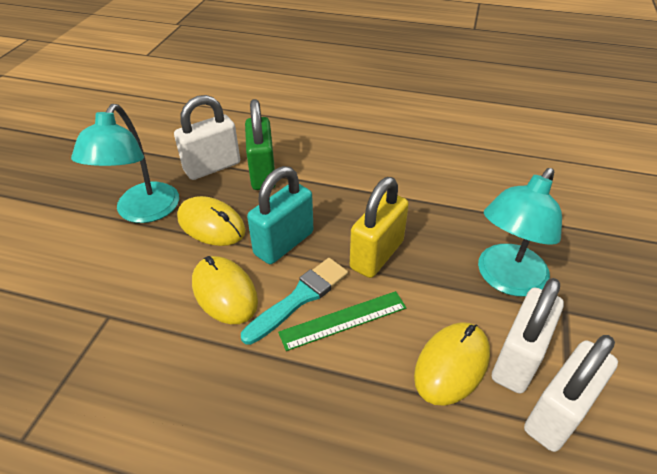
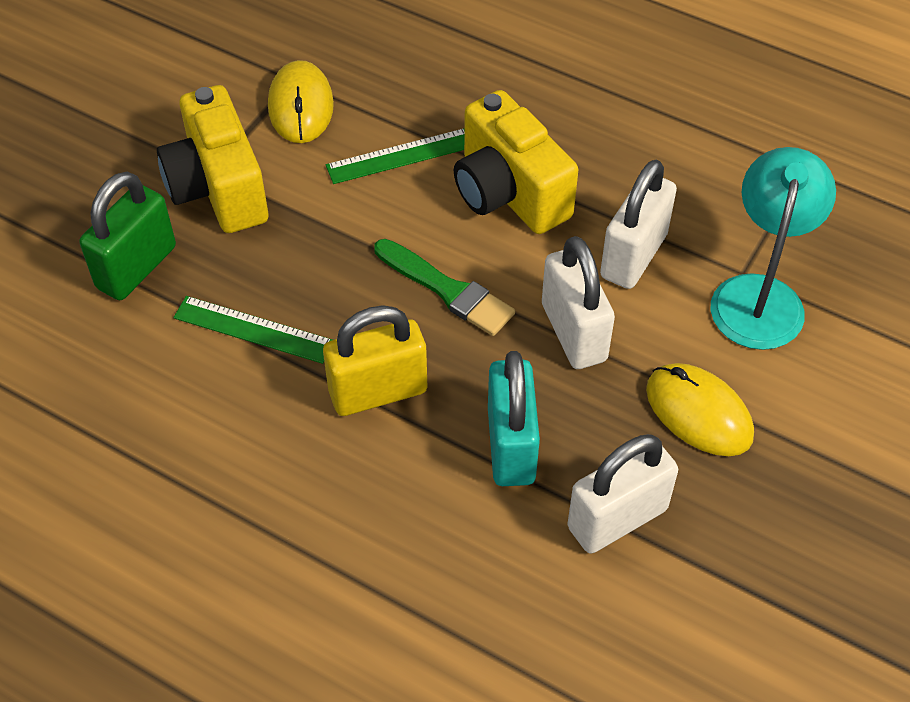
green brush: 0 -> 1
green ruler: 1 -> 2
turquoise brush: 1 -> 0
turquoise lamp: 2 -> 1
yellow camera: 0 -> 2
yellow mouse: 3 -> 2

